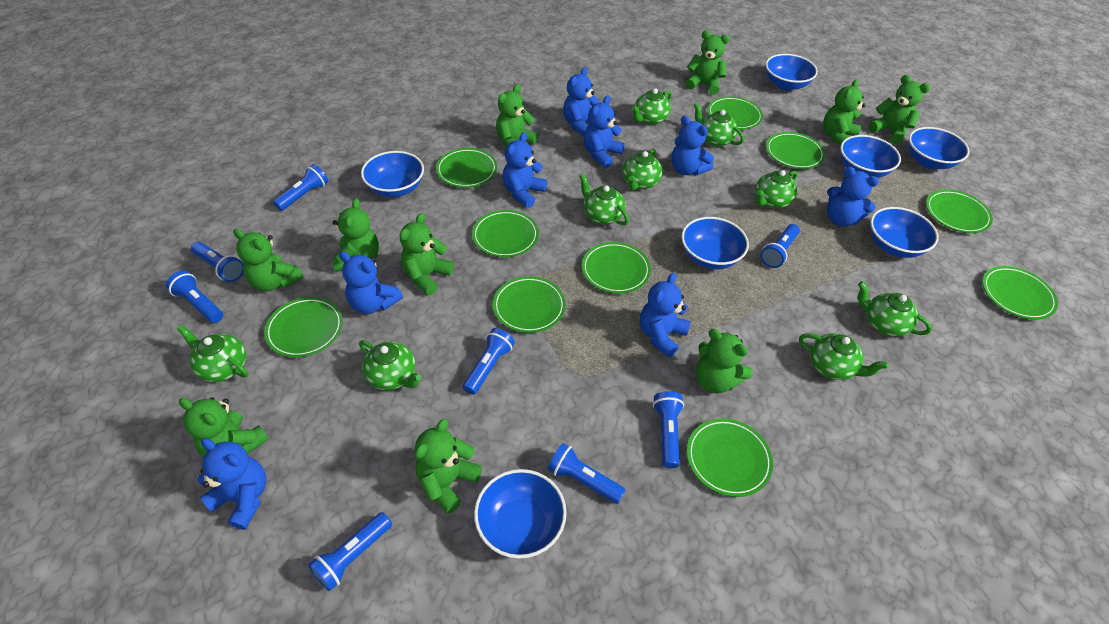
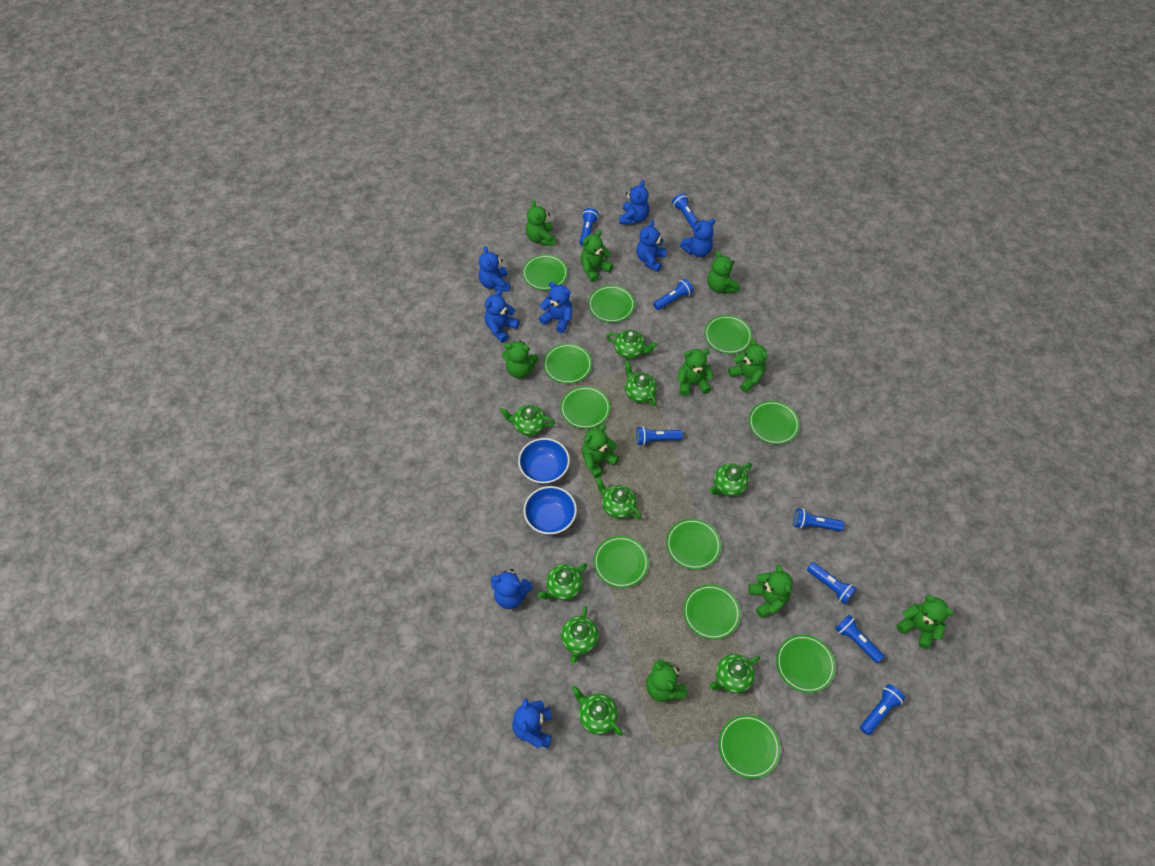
blue bowl: 7 -> 2
green plate: 10 -> 11

